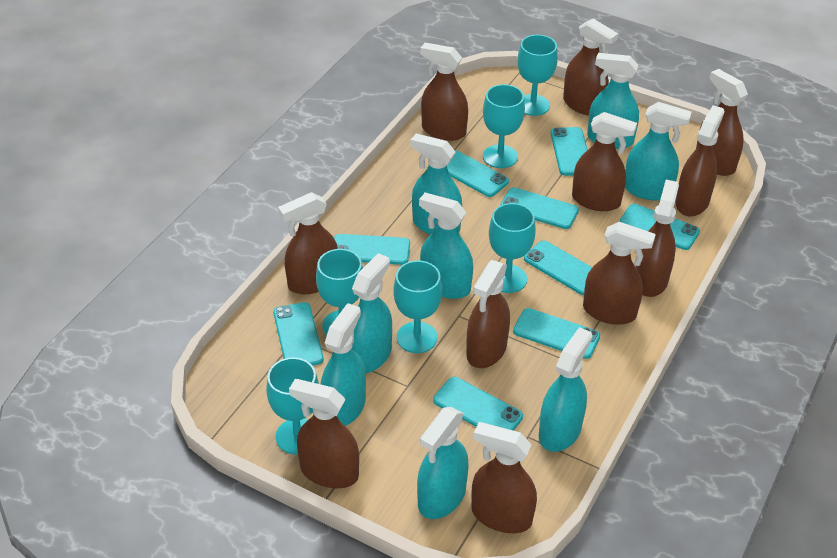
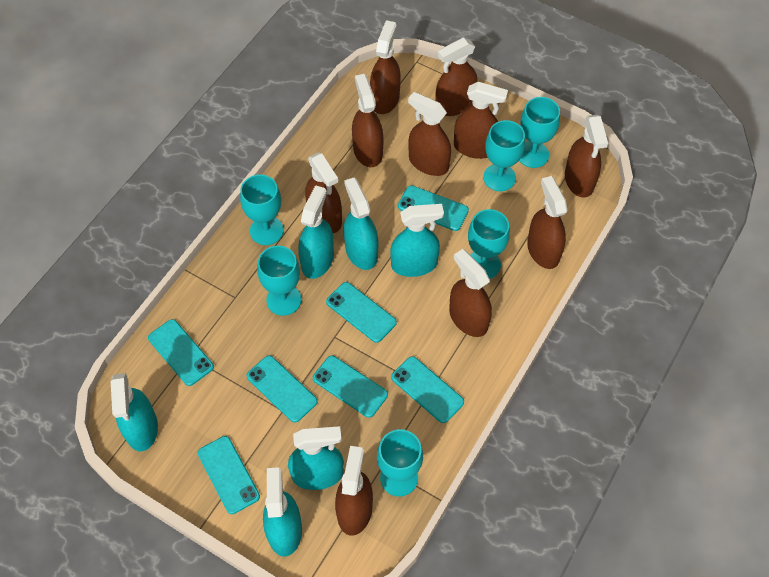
brown spray bottle: 11 -> 10
turquoise phone: 9 -> 7
turquoise spray bottle: 8 -> 6

